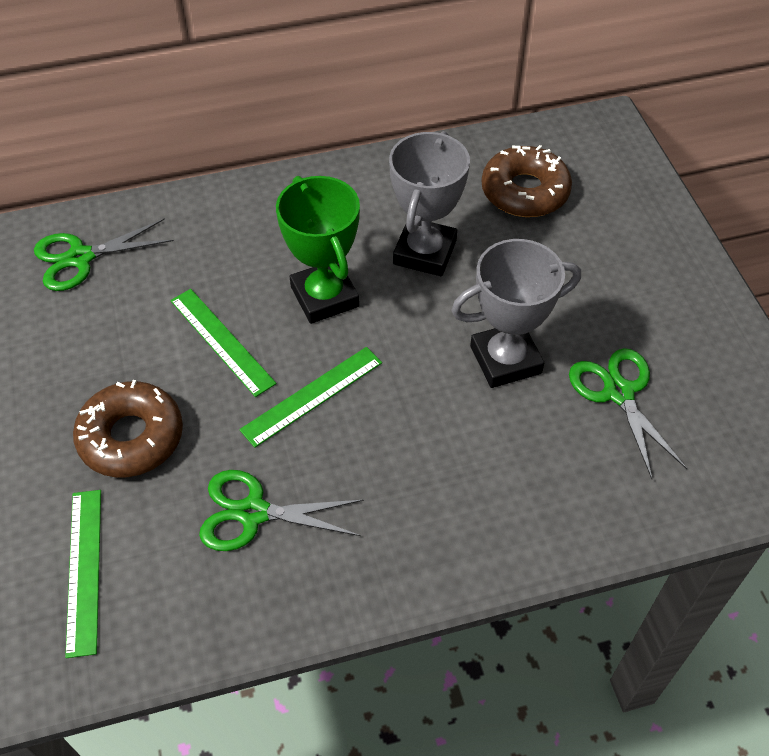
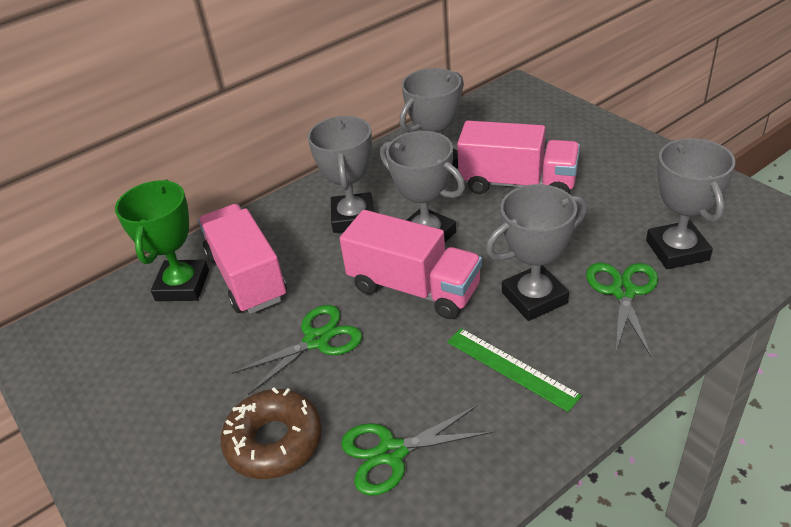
brown donut: 2 -> 1
green ruler: 3 -> 1
grey trophy: 2 -> 5
pink truck: 0 -> 3

